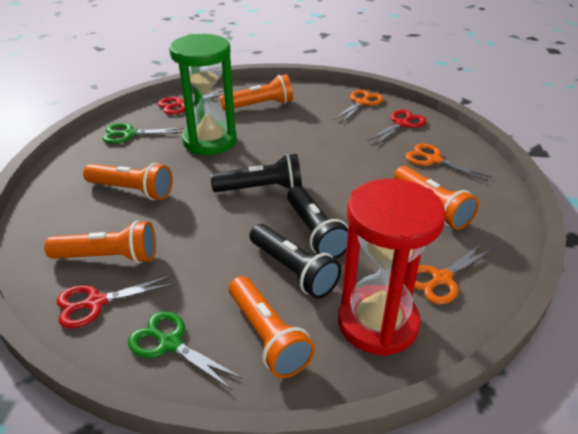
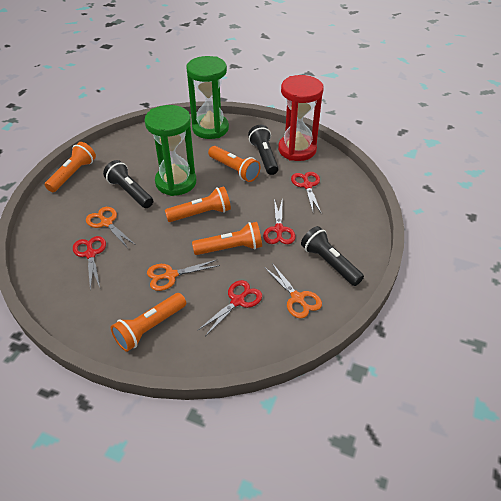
green hourglass: 1 -> 2
green scissors: 2 -> 0
red scissors: 3 -> 4

